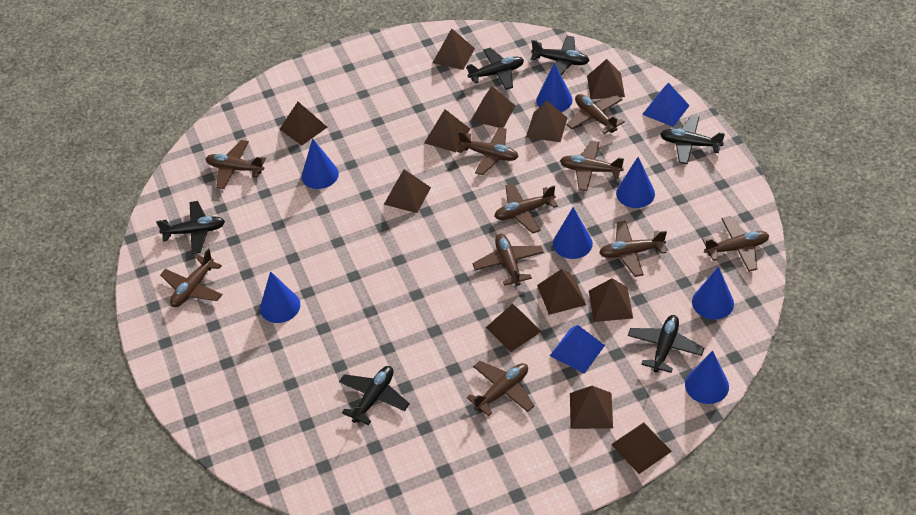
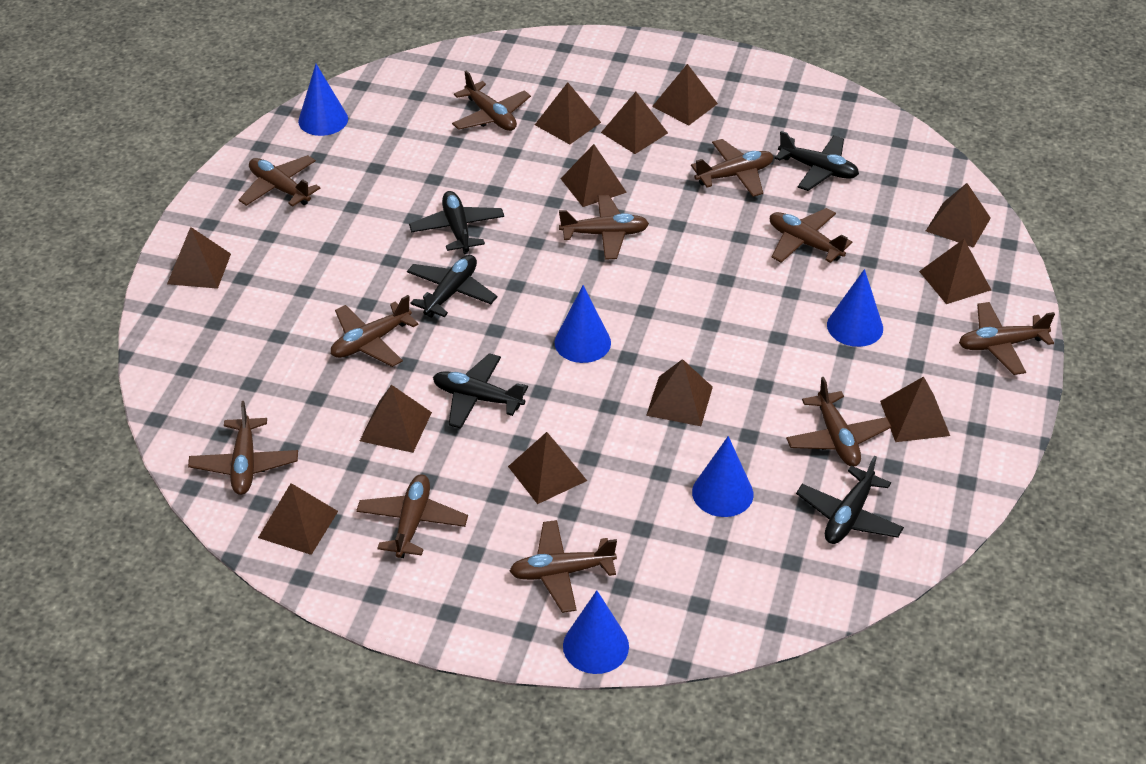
black plane: 6 -> 5
blue cone: 7 -> 5
blue pyramid: 2 -> 0
brown plane: 10 -> 11

